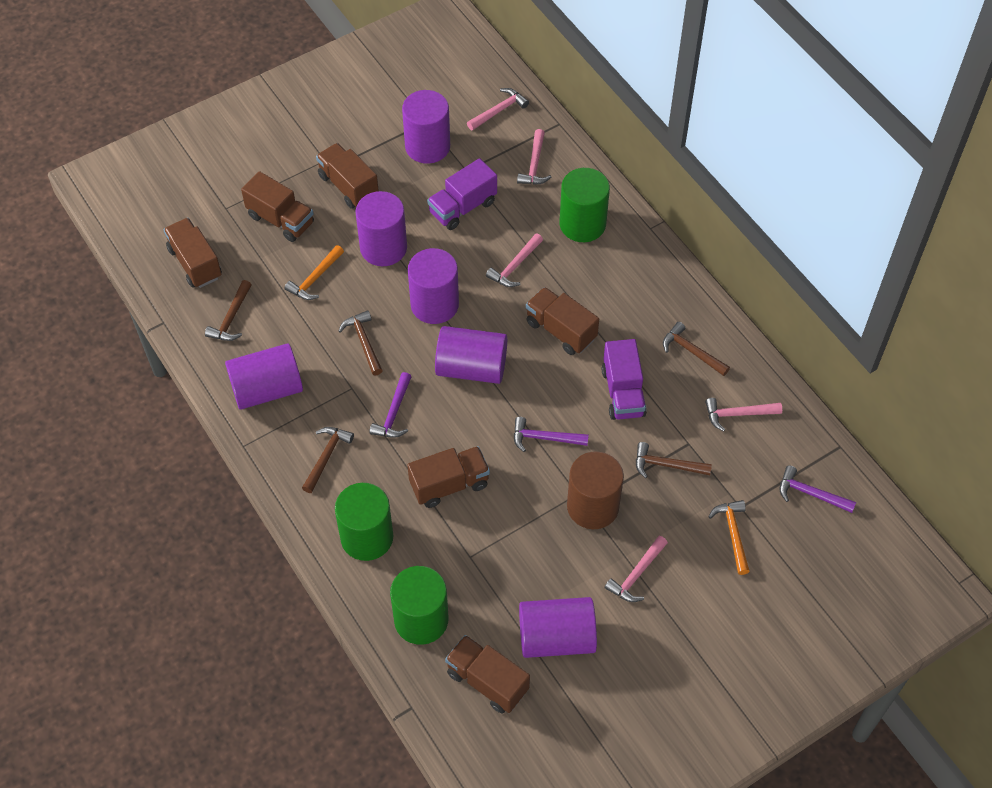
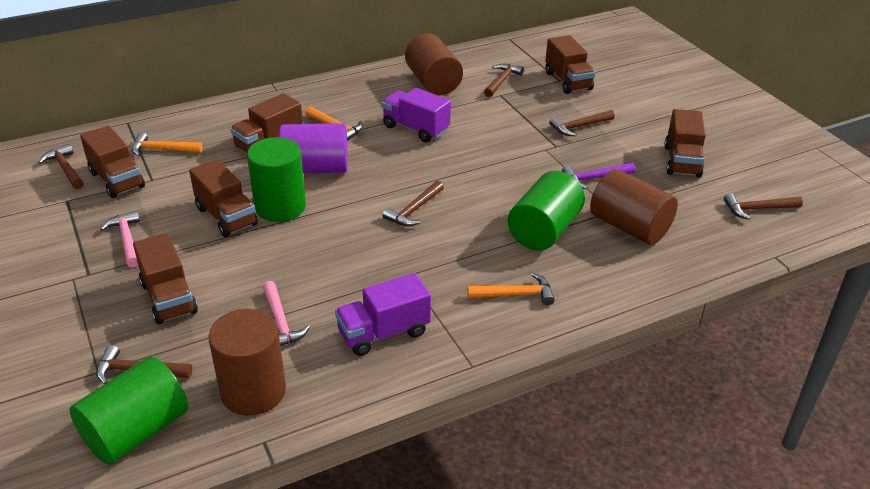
brown cylinder: 1 -> 3
brown hammer: 5 -> 6
orange hammer: 2 -> 3
pink hammer: 5 -> 2
purple cylinder: 6 -> 1
purple hammer: 3 -> 1

